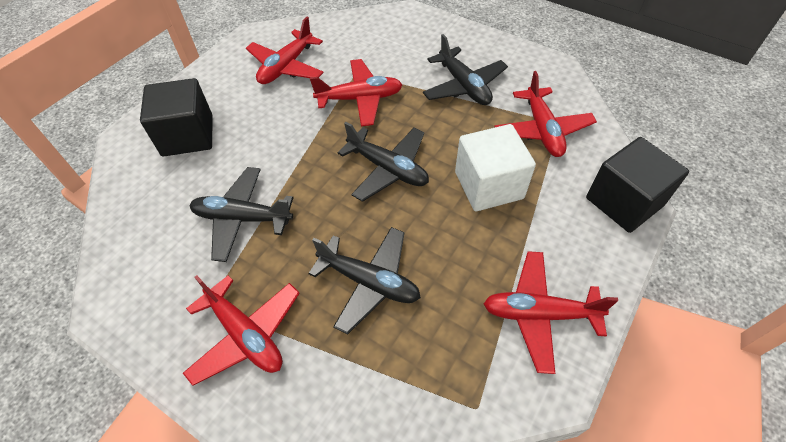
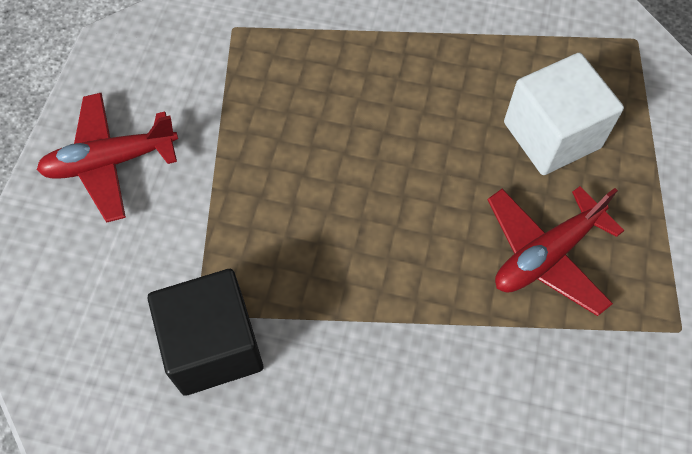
black cube: 2 -> 1
black plane: 4 -> 0
red plane: 5 -> 2

